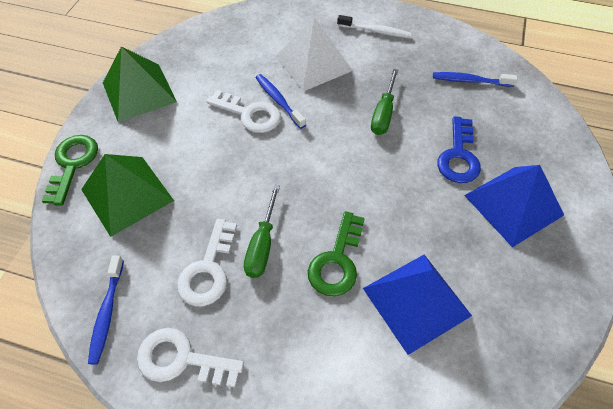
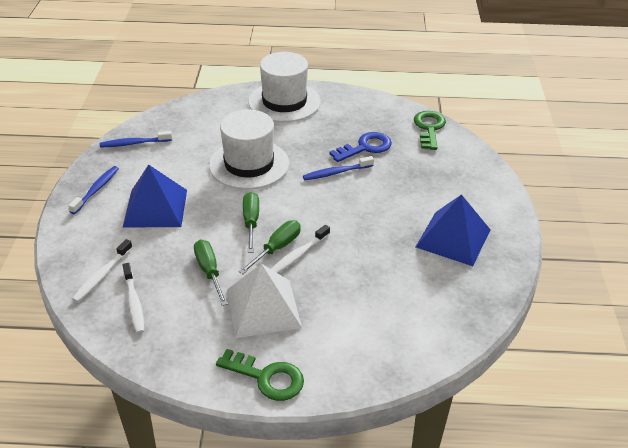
green pyramid: 2 -> 0
green screwdriver: 2 -> 3
white hat: 0 -> 2
white key: 3 -> 0
white toothbrush: 1 -> 3

